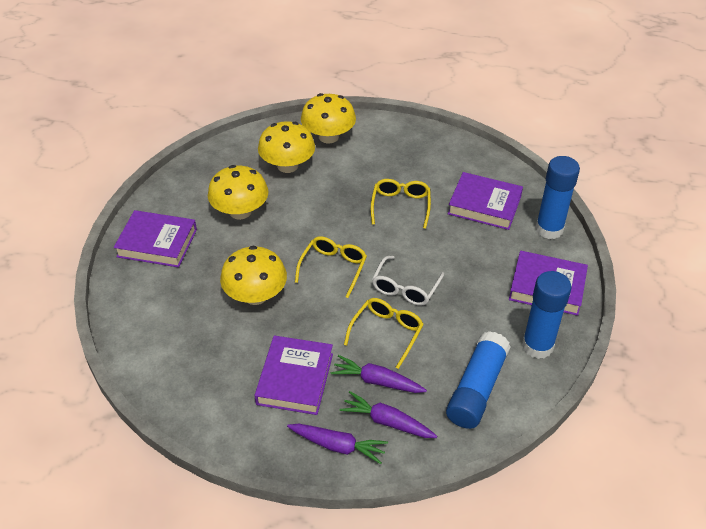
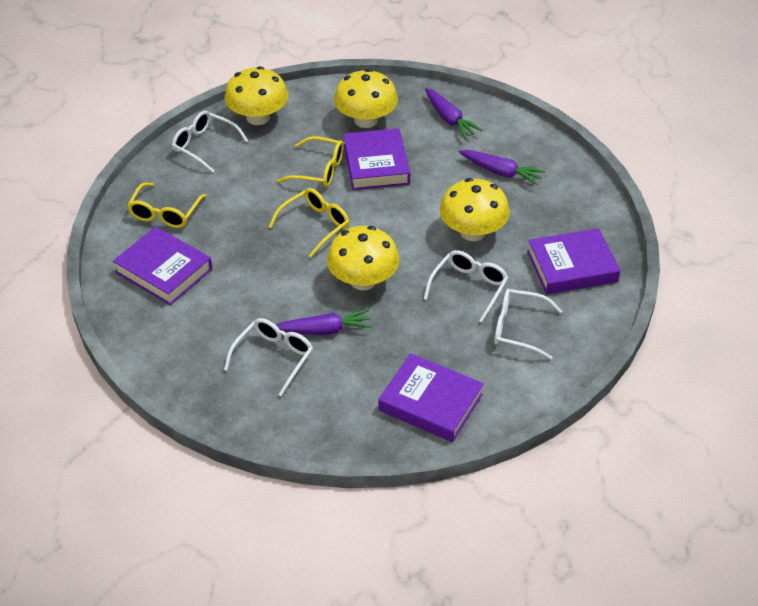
blue glue stick: 3 -> 0
white glasses: 1 -> 4

